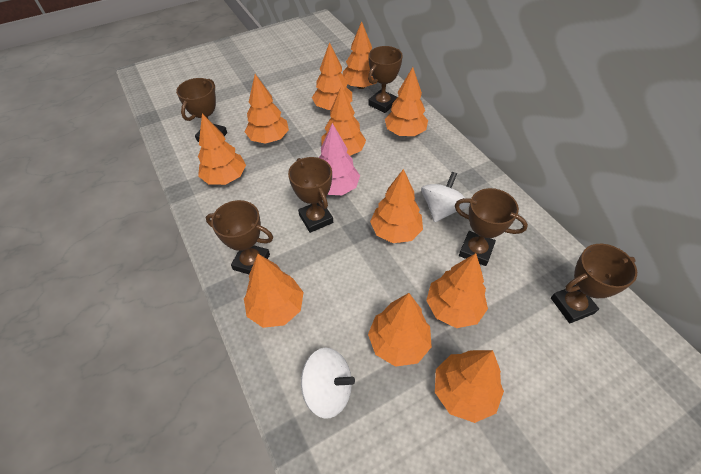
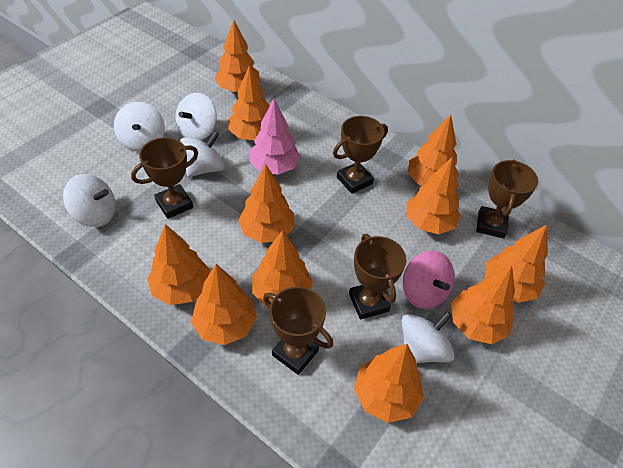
brown trophy: 6 -> 5
pink spinning top: 0 -> 1
white spinning top: 2 -> 5

